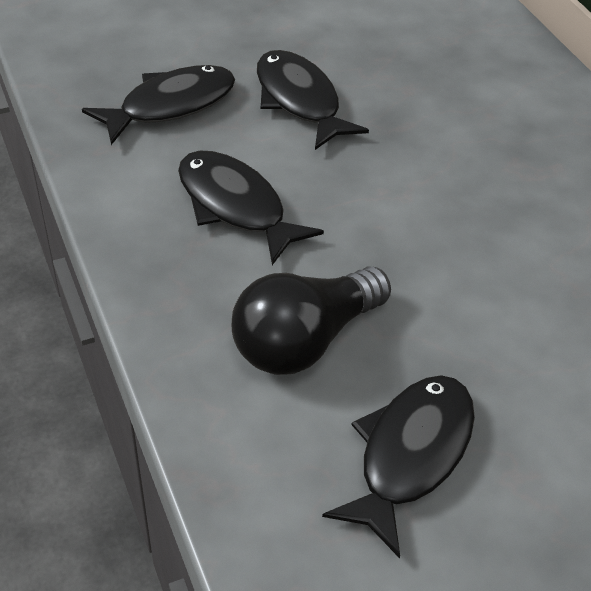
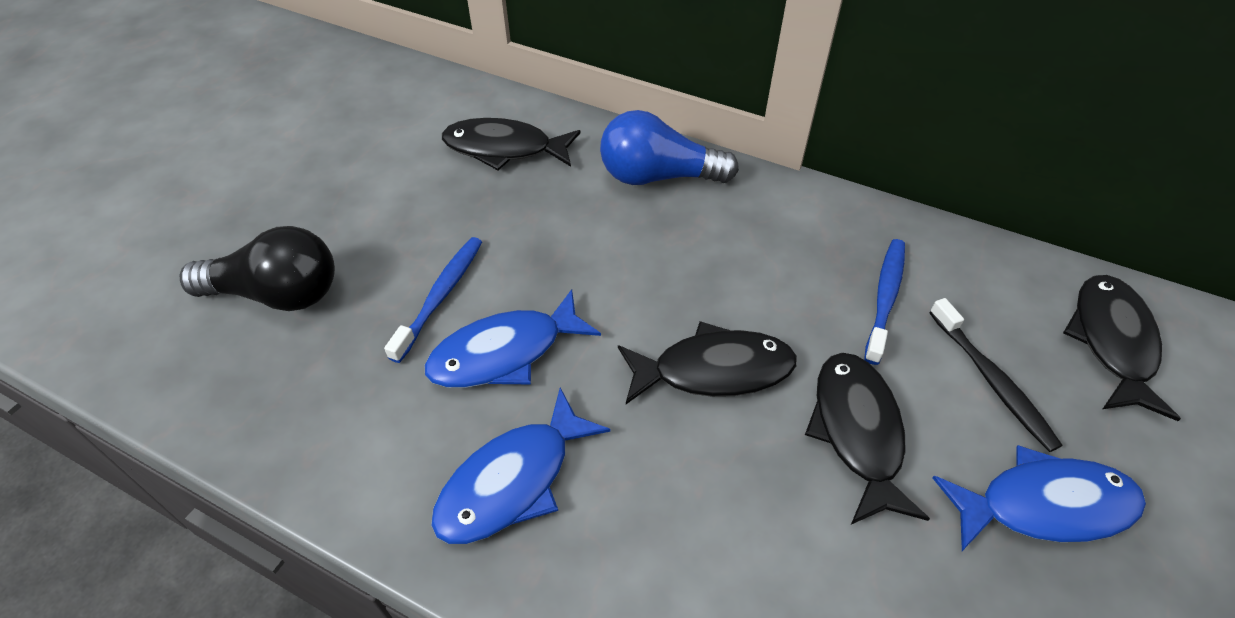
black toothbrush: 0 -> 1
blue fish: 0 -> 3
blue light bulb: 0 -> 1
blue toothbrush: 0 -> 2

